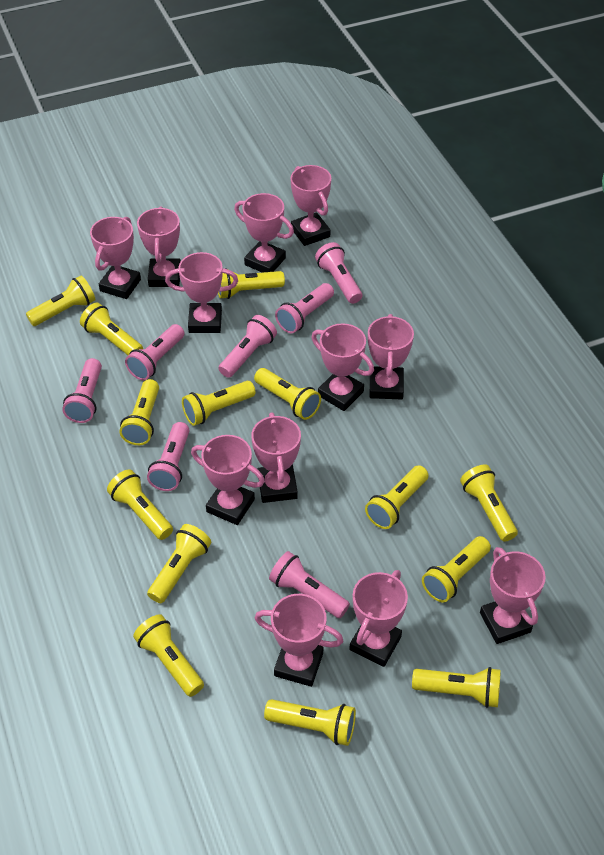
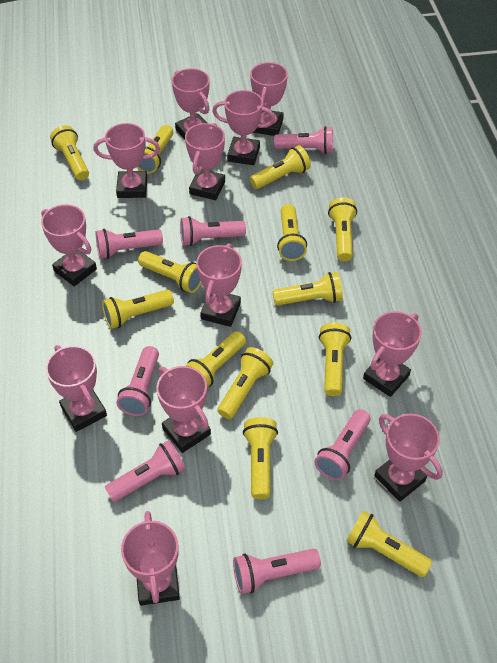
yellow flashlight: 14 -> 13

